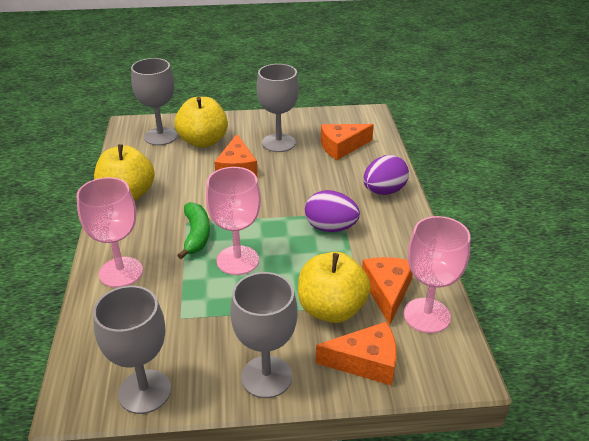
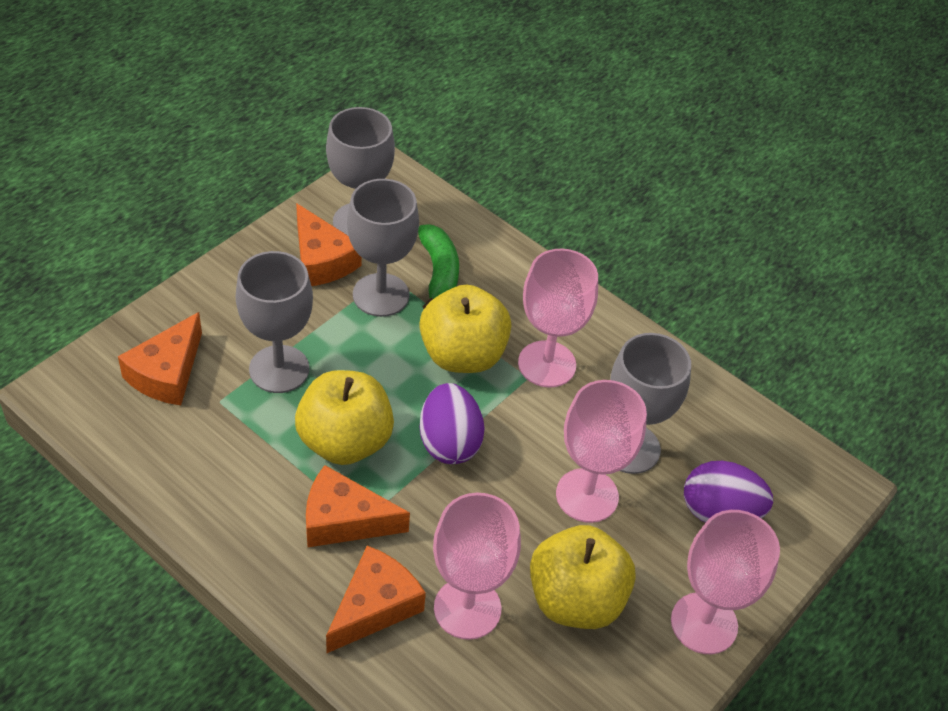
pink goblet: 3 -> 4

